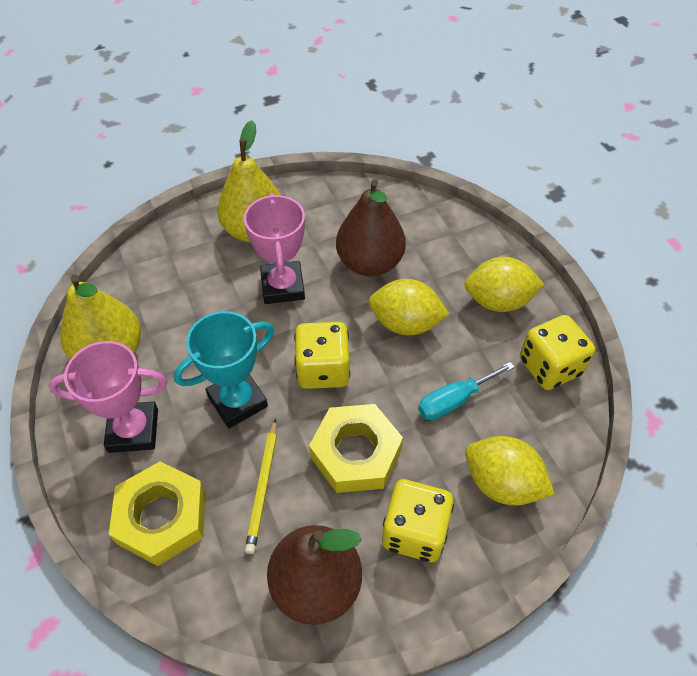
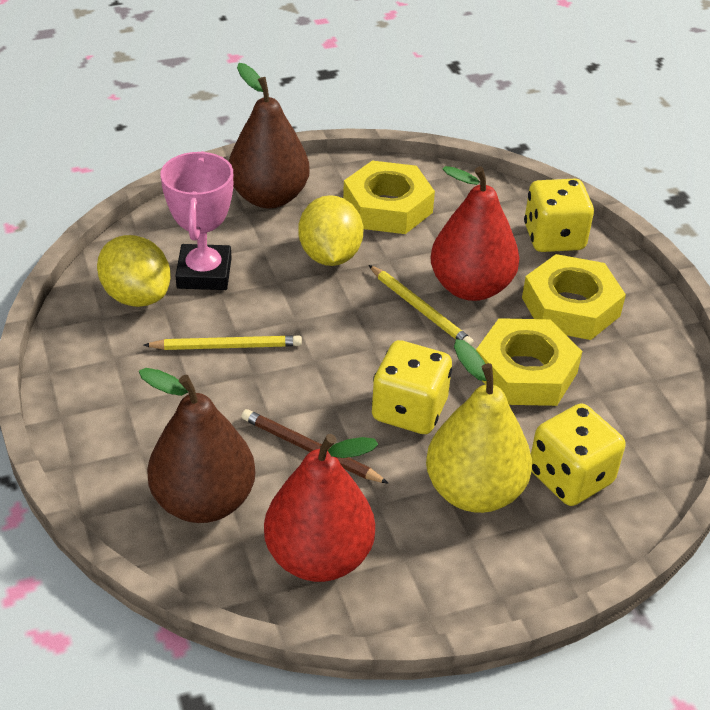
brown pencil: 0 -> 1
pink trophy: 2 -> 1
red pear: 0 -> 2
turquoise screwdriver: 1 -> 0
turquoise trophy: 1 -> 0
yellow lemon: 3 -> 2
yellow nut: 2 -> 3
yellow pear: 2 -> 1
yellow pencil: 1 -> 2

